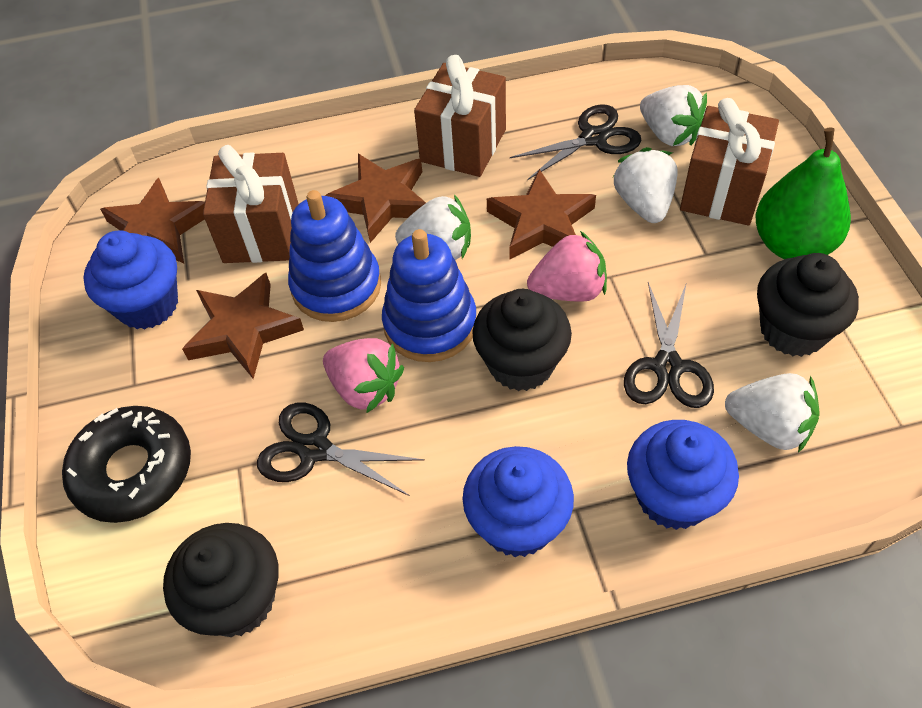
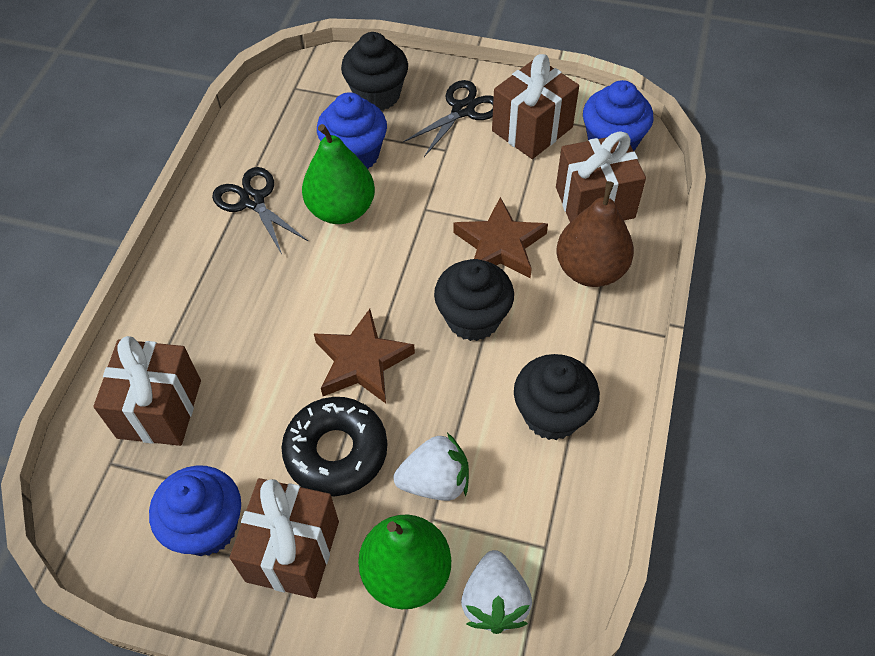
black scissors: 3 -> 2
blue stacking toy: 2 -> 0
brown gift: 3 -> 4
brown pear: 0 -> 1
brown star: 4 -> 2
green pear: 1 -> 2
pink strawberry: 2 -> 0
white strawberry: 4 -> 2

